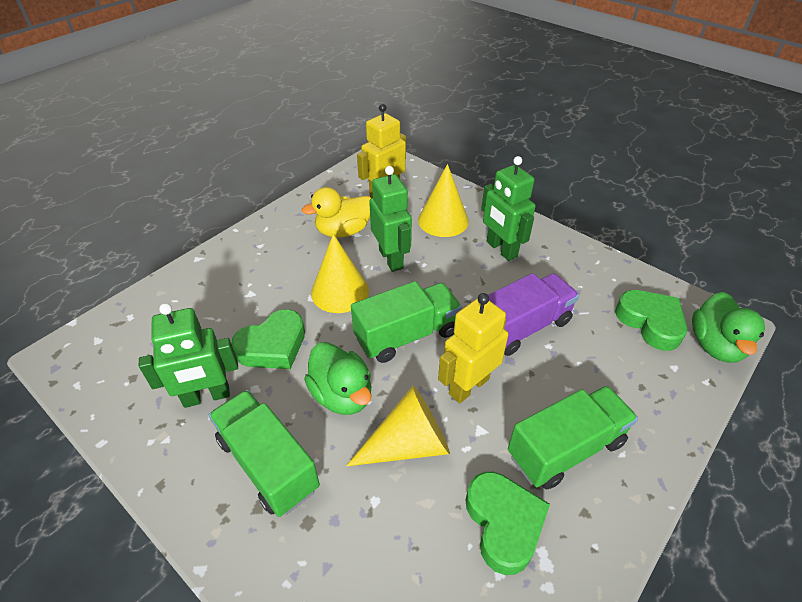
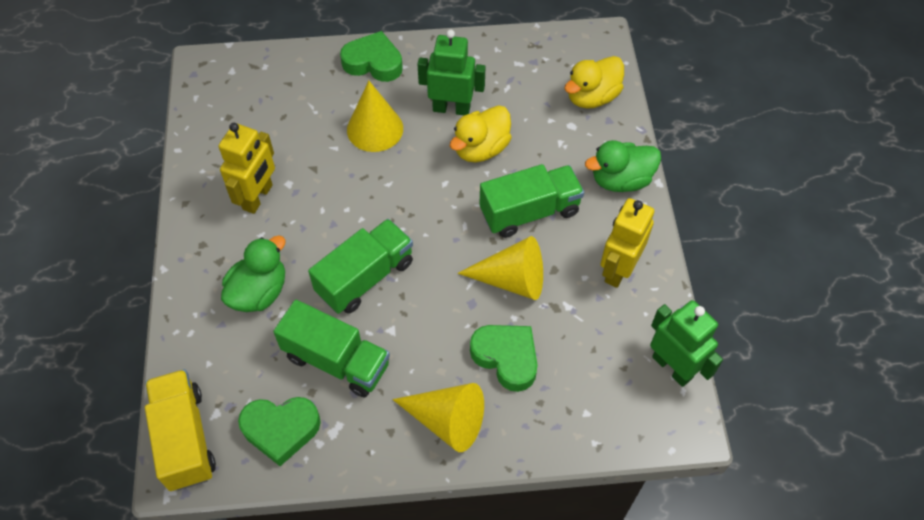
green robot: 3 -> 2
purple truck: 1 -> 0
yellow duck: 1 -> 2
yellow truck: 0 -> 1

